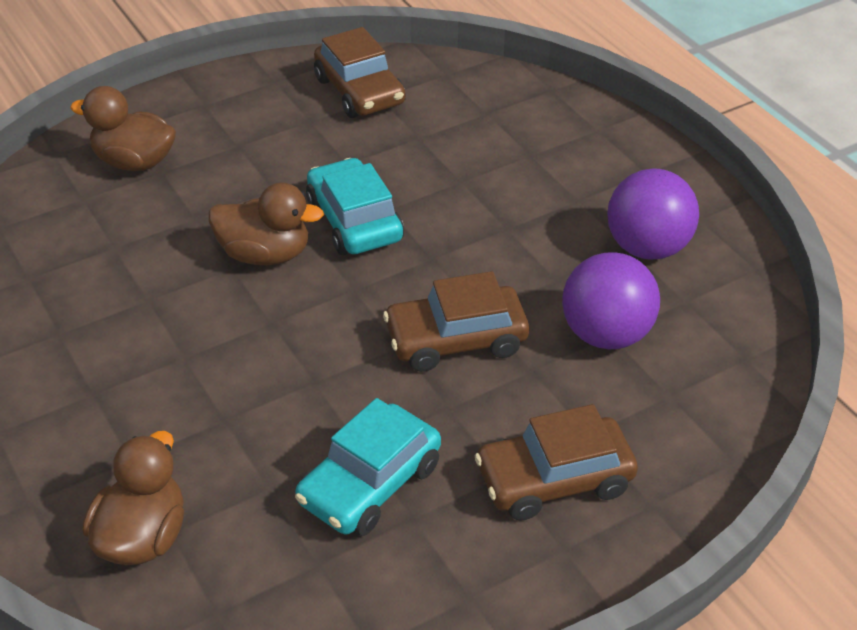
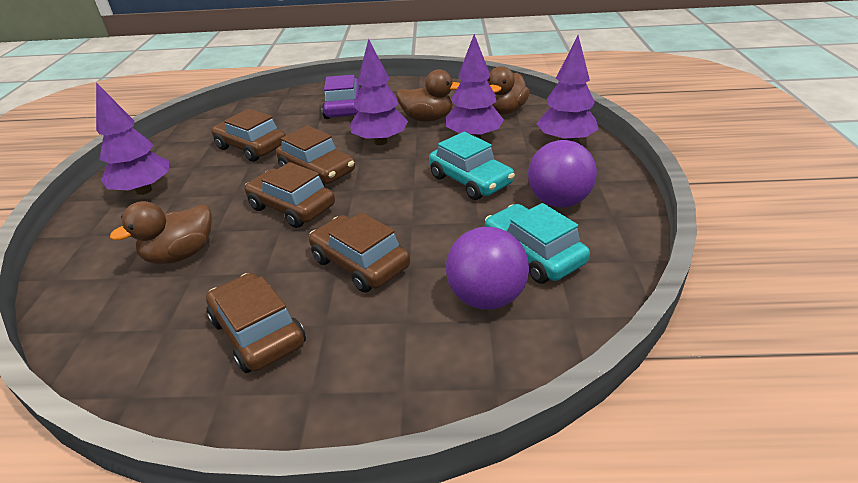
brown car: 3 -> 5
purple car: 0 -> 1
purple tree: 0 -> 4

